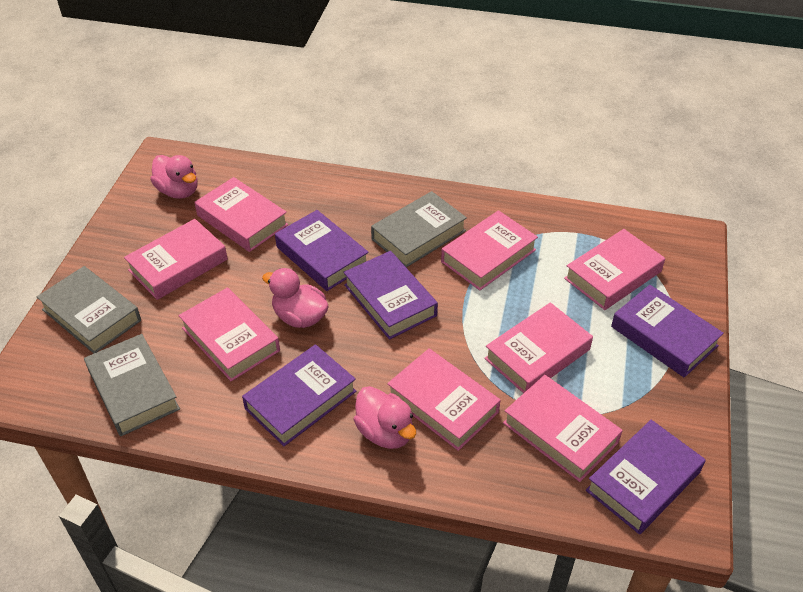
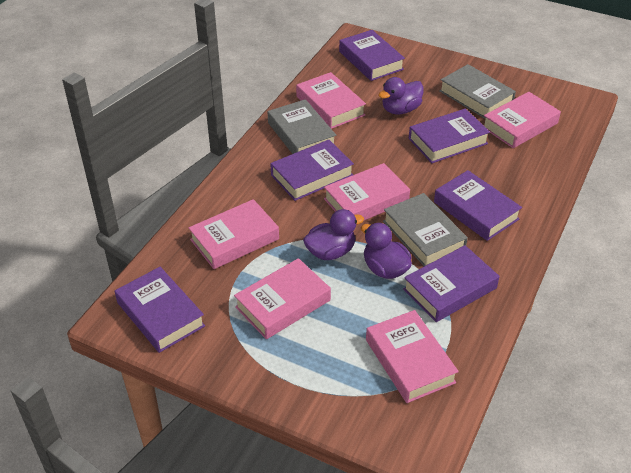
pink book: 8 -> 6
pink duck: 3 -> 0
purple book: 5 -> 6
purple duck: 0 -> 3

